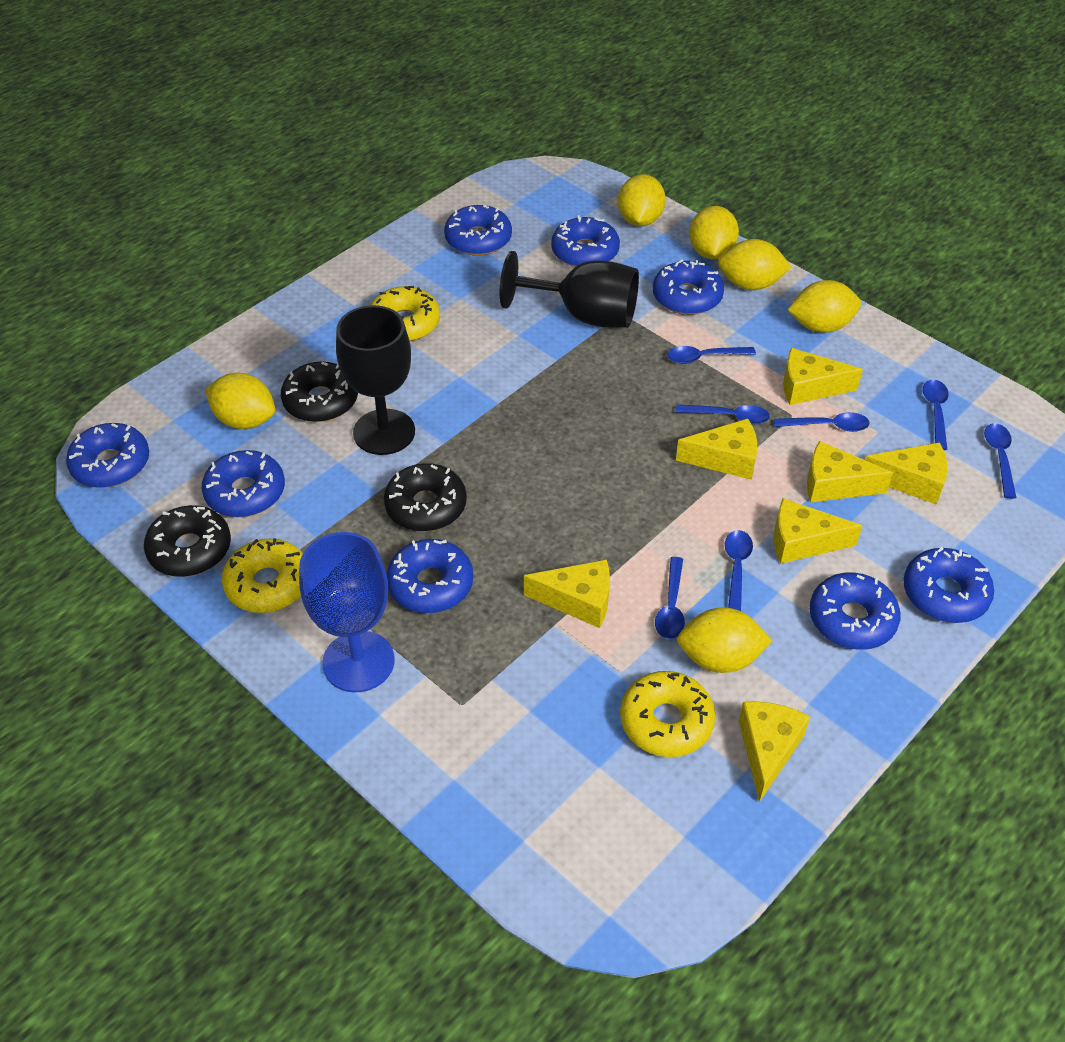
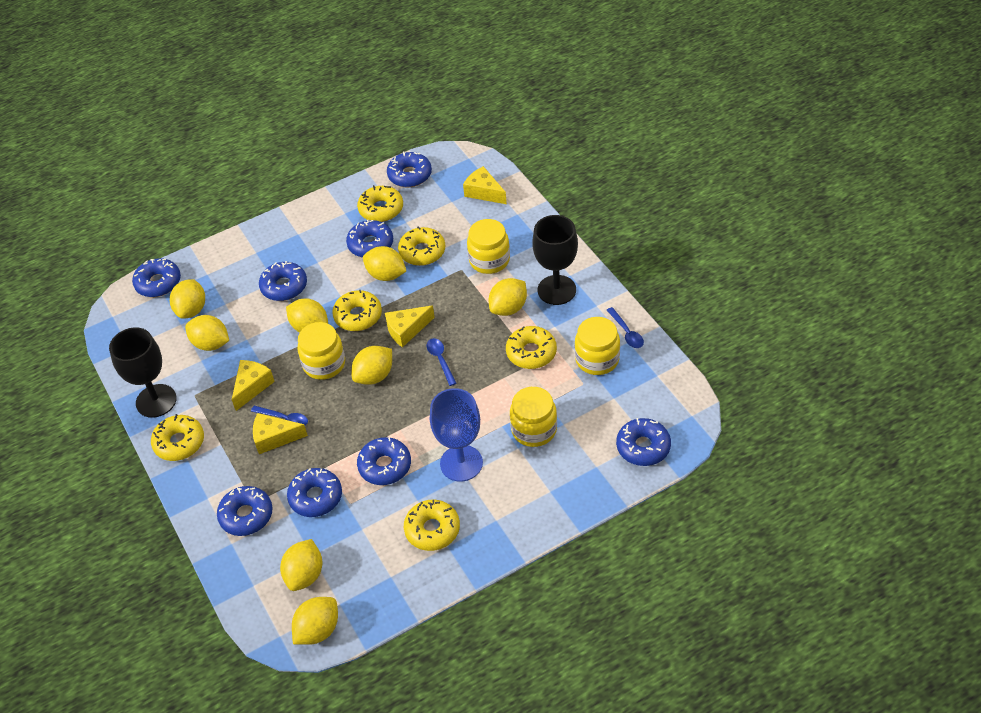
black donut: 3 -> 0
blue spoon: 7 -> 3
yellow cheese: 7 -> 4
yellow donut: 3 -> 6
yellow jar: 0 -> 4
yellow lemon: 6 -> 8

